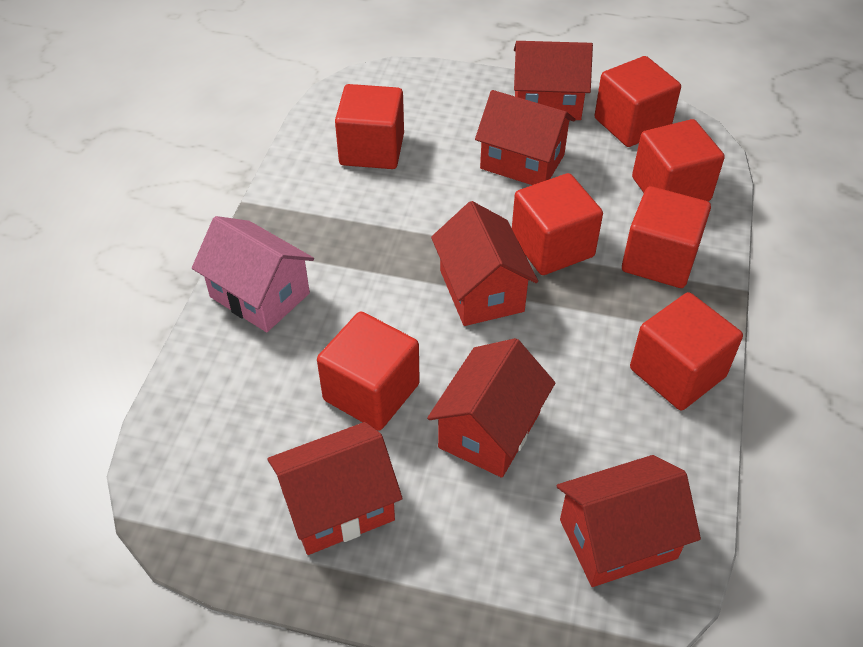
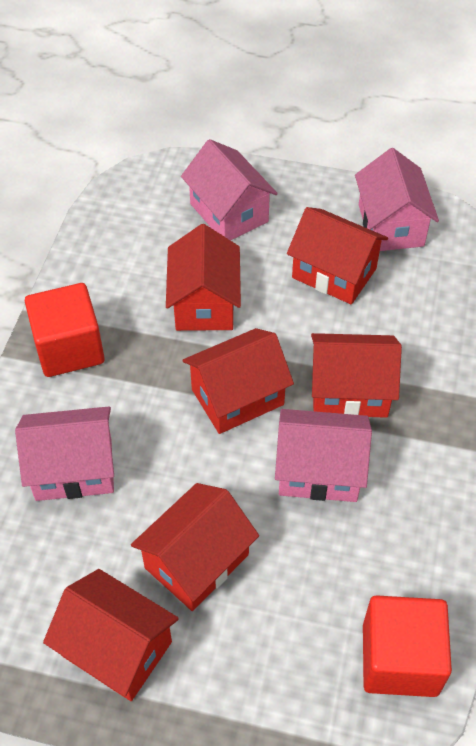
pink house: 1 -> 4
red cube: 7 -> 2

